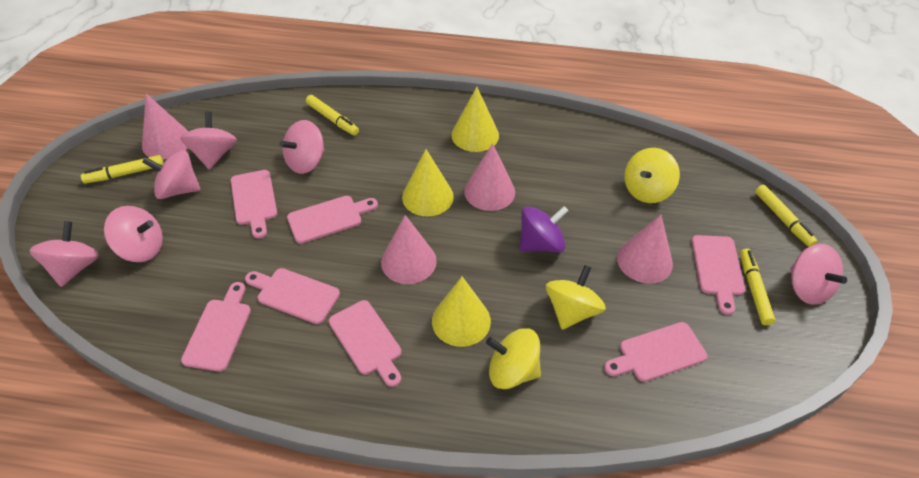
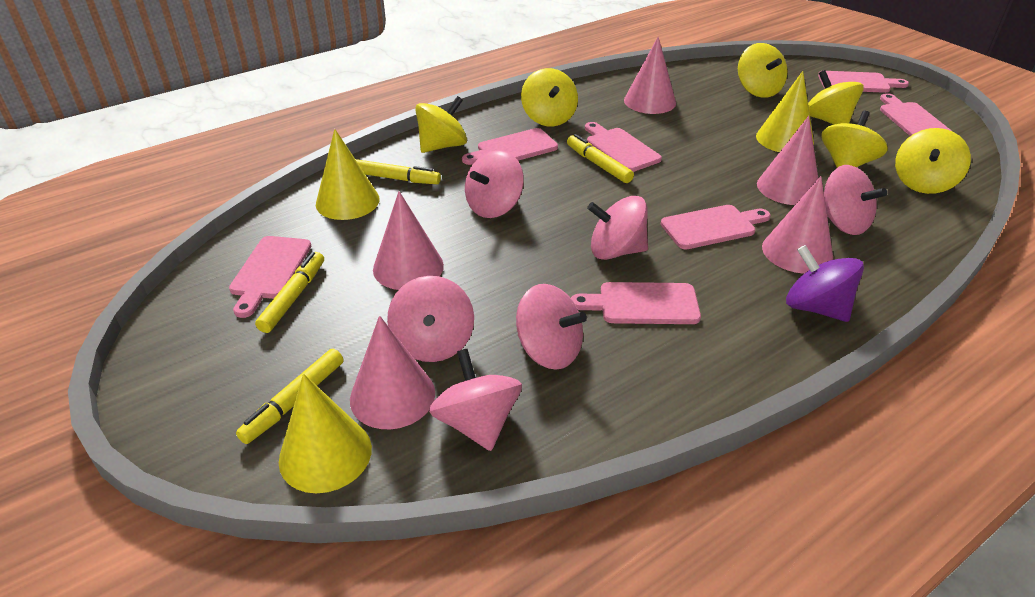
pink cone: 4 -> 5
yellow spinning top: 3 -> 6

